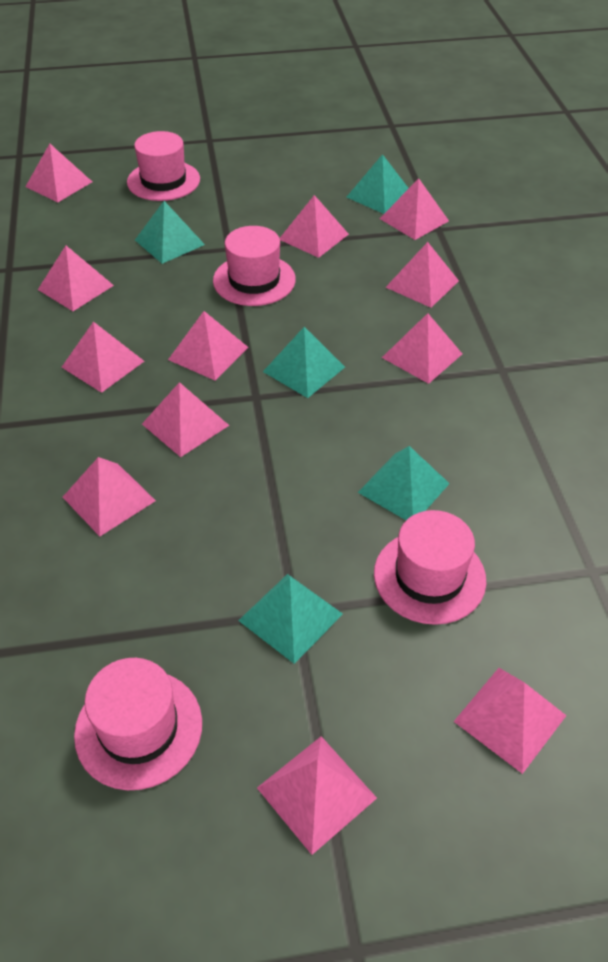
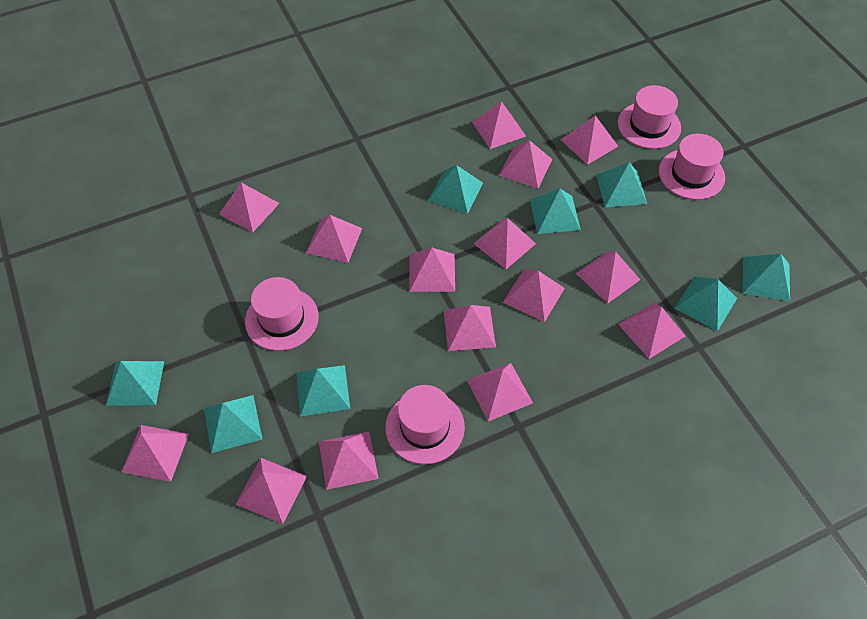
pink pyramid: 12 -> 15
turquoise pyramid: 5 -> 8

